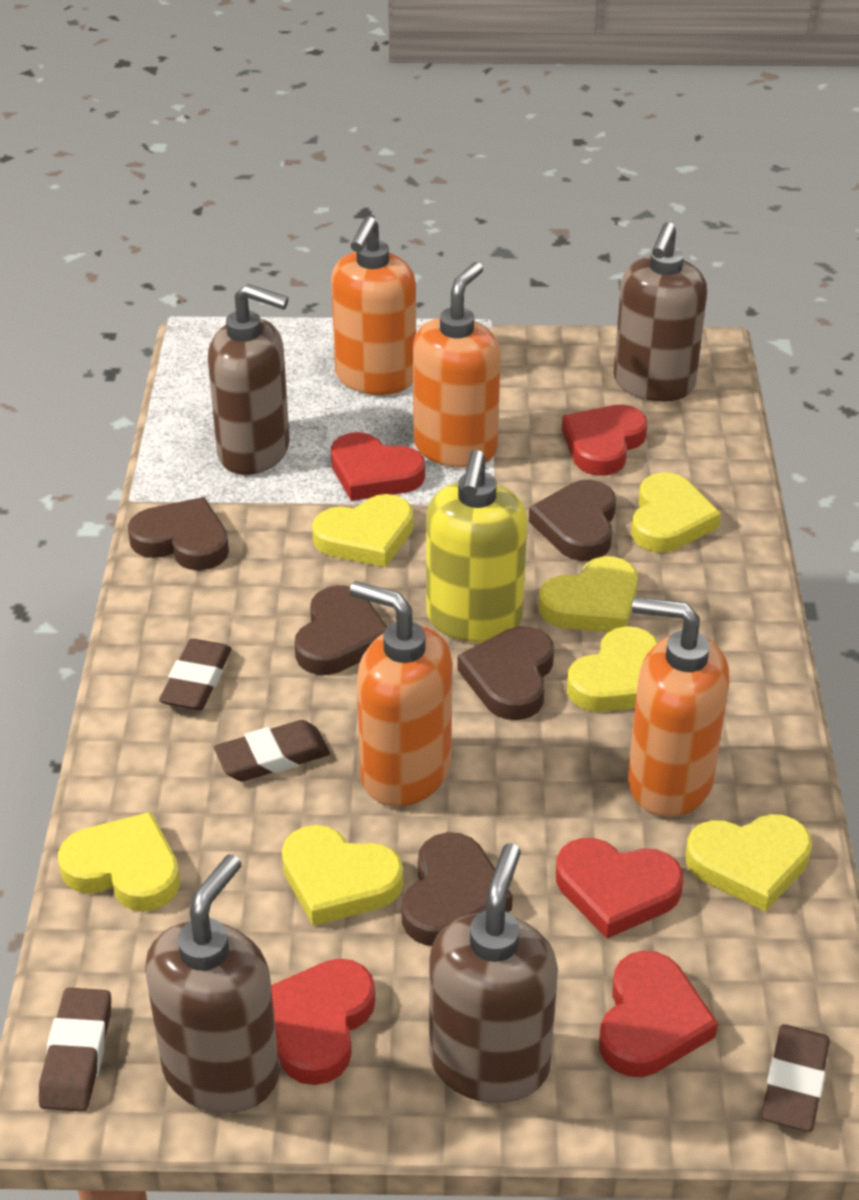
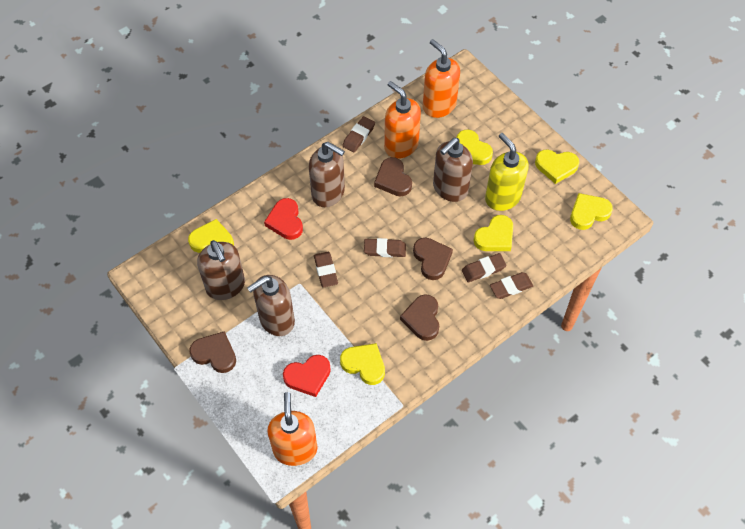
brown eraser: 4 -> 5
brown heart: 5 -> 4
orange soap dispenser: 4 -> 3
red heart: 5 -> 2
yellow heart: 7 -> 6

